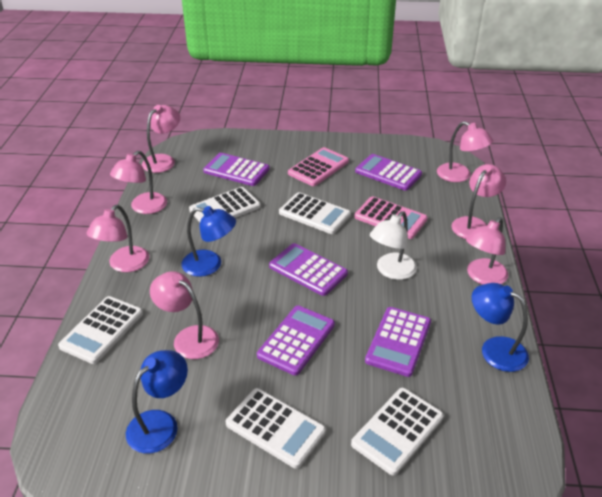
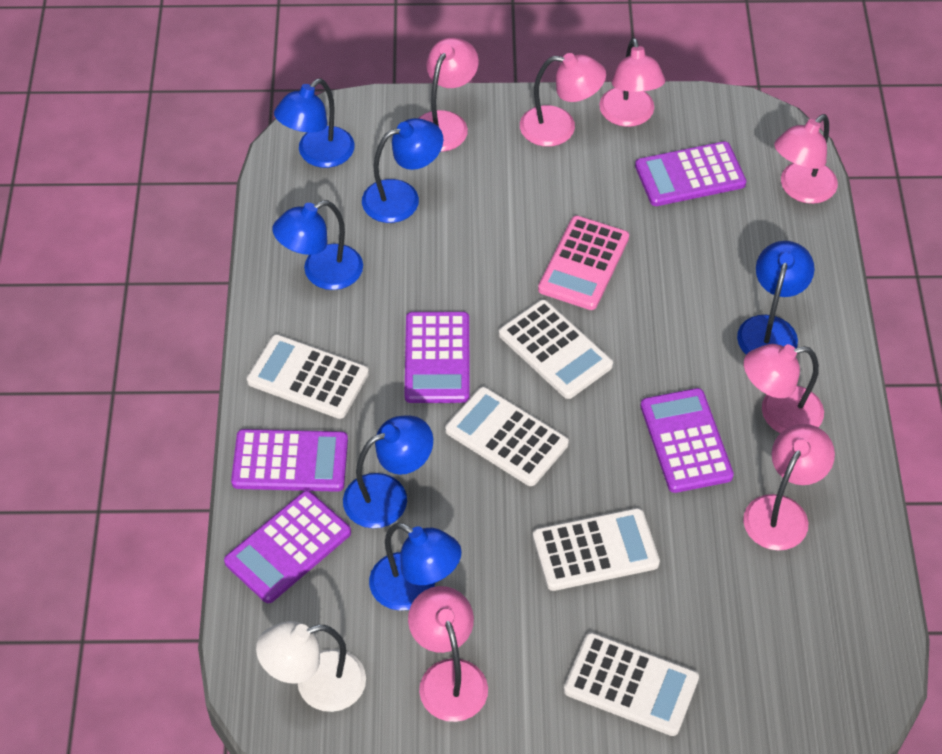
blue lamp: 3 -> 6
pink calculator: 2 -> 1

